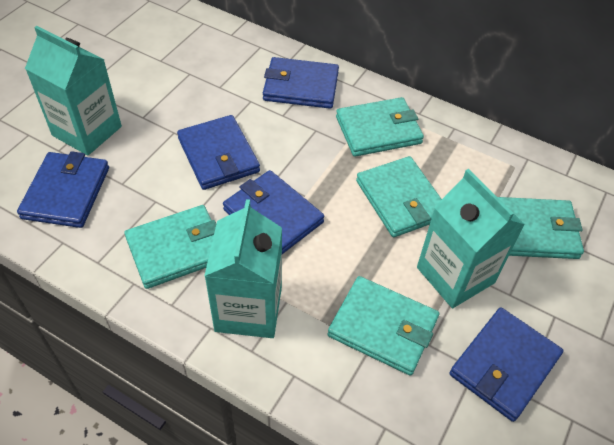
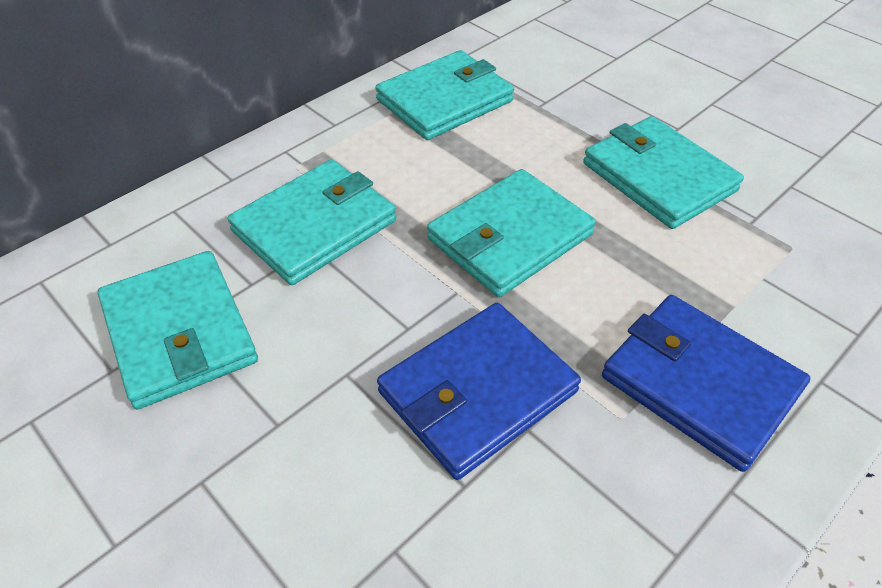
blue wallet: 5 -> 2
turquoise carton: 3 -> 0

